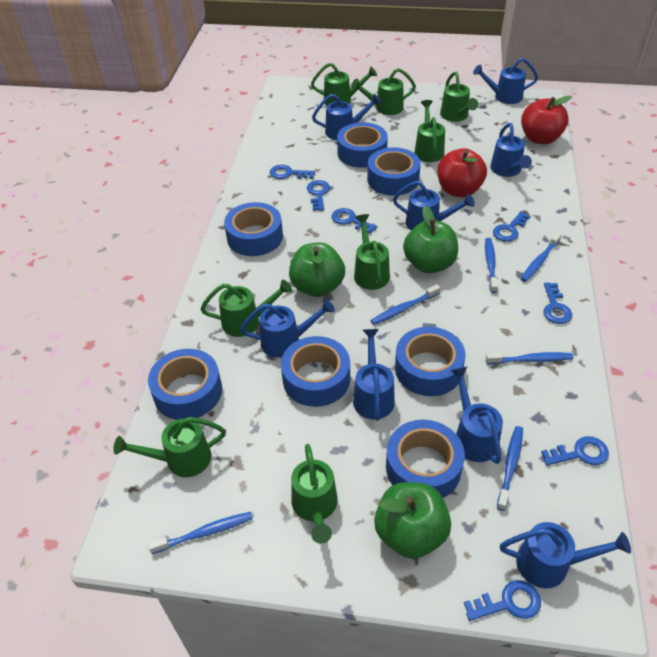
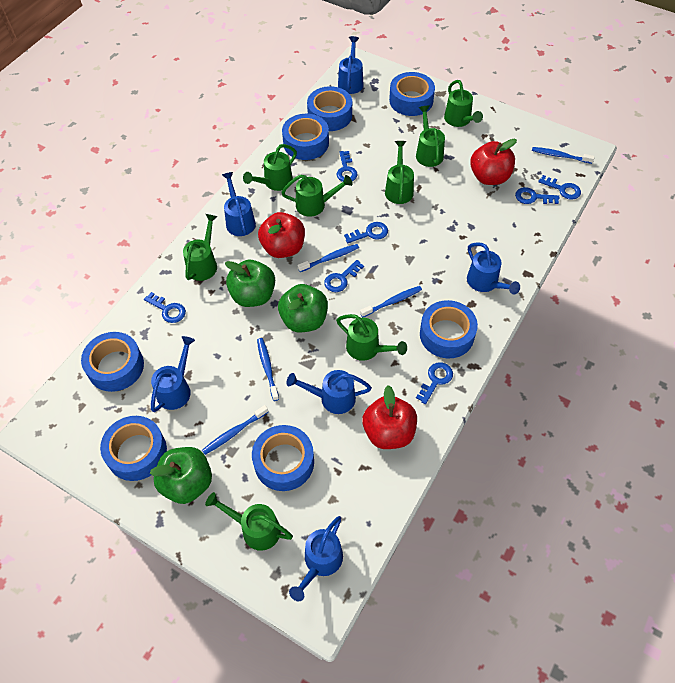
blue toothbrush: 6 -> 5
blue watering can: 8 -> 6
red apple: 2 -> 3

